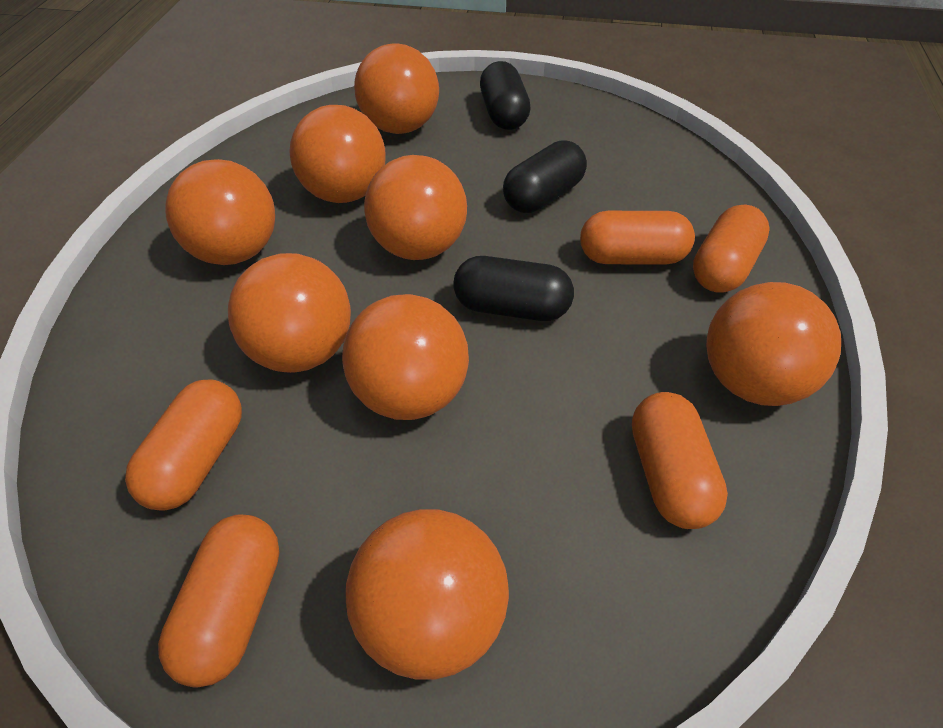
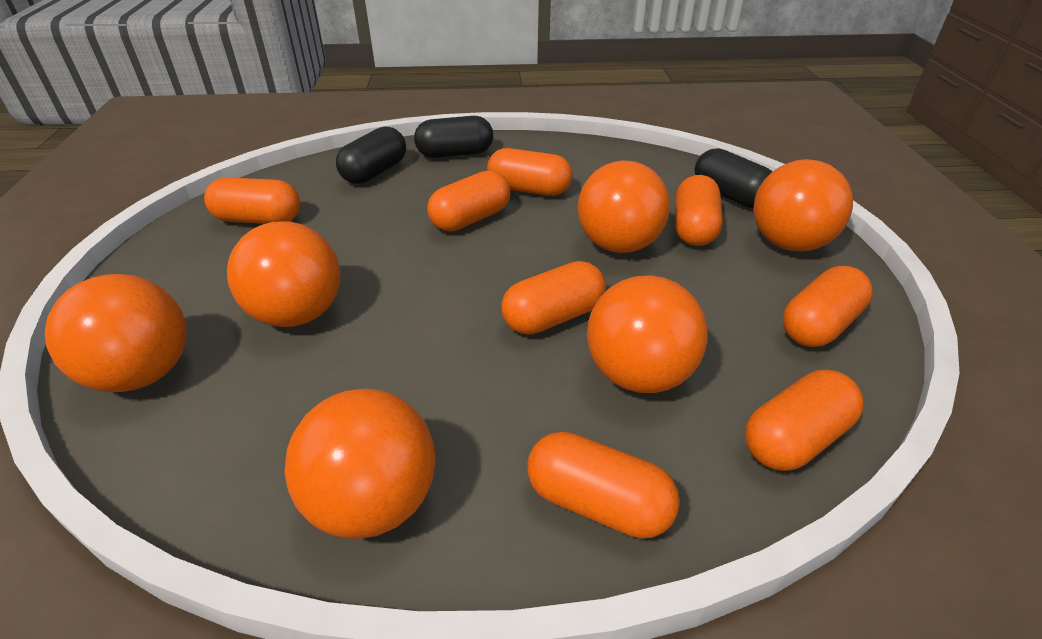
orange ball: 8 -> 6
orange capsule: 5 -> 8

